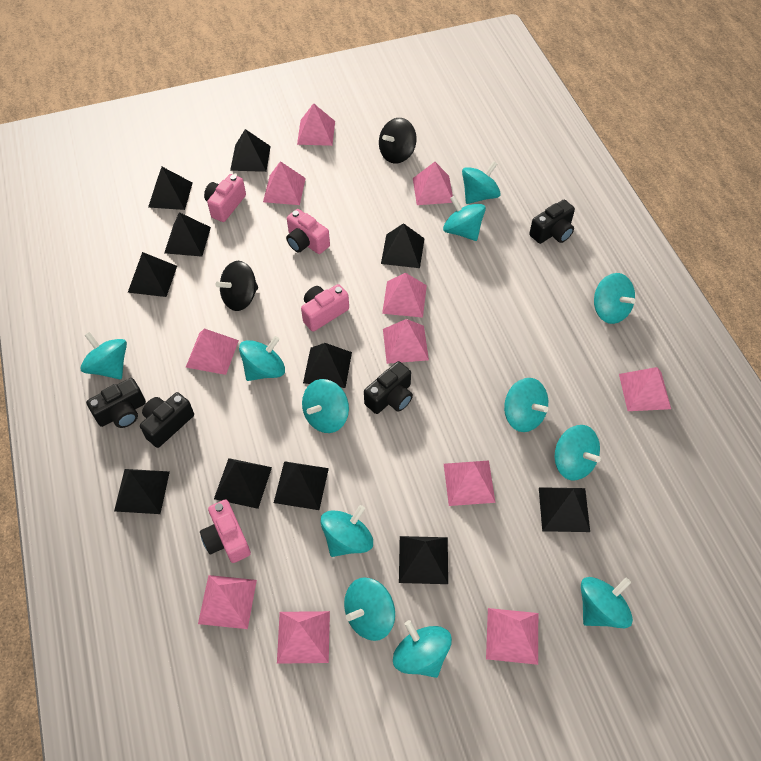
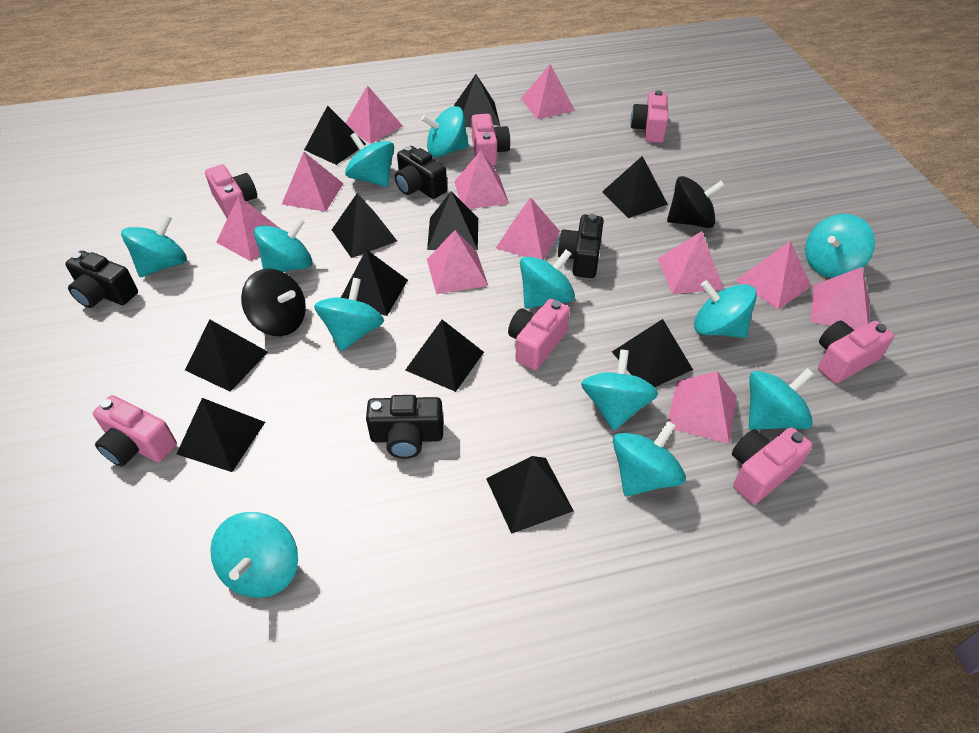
pink camera: 4 -> 7

